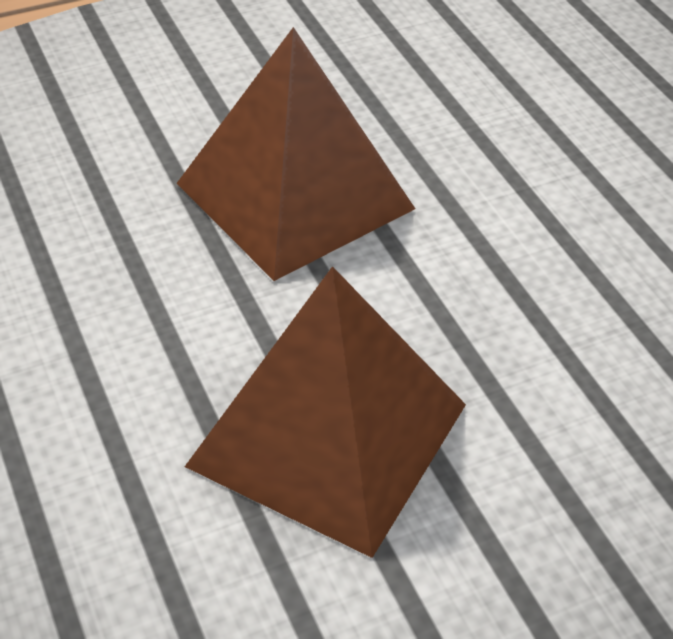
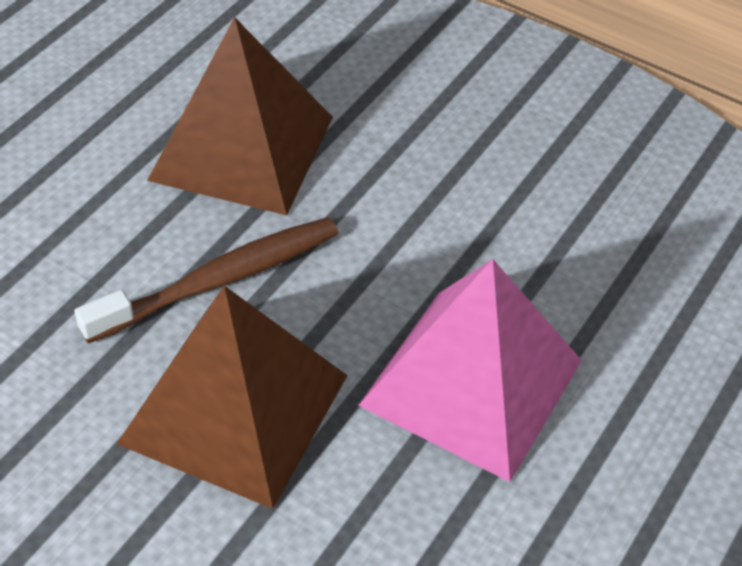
brown toothbrush: 0 -> 1
pink pyramid: 0 -> 1

